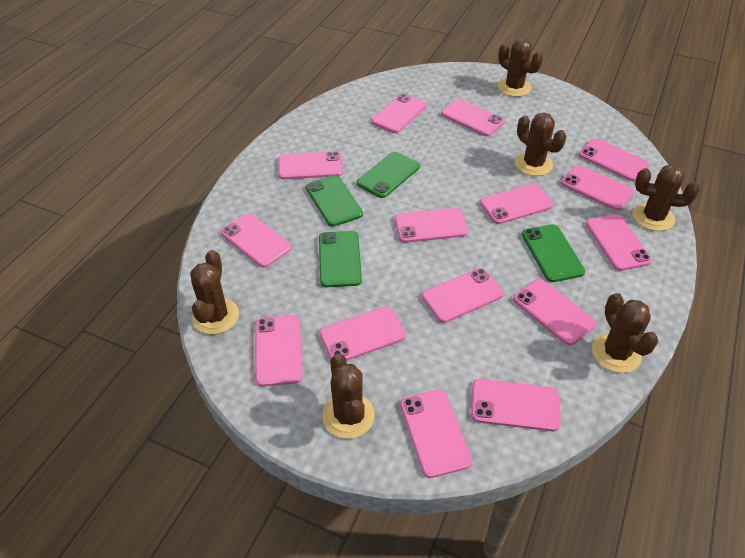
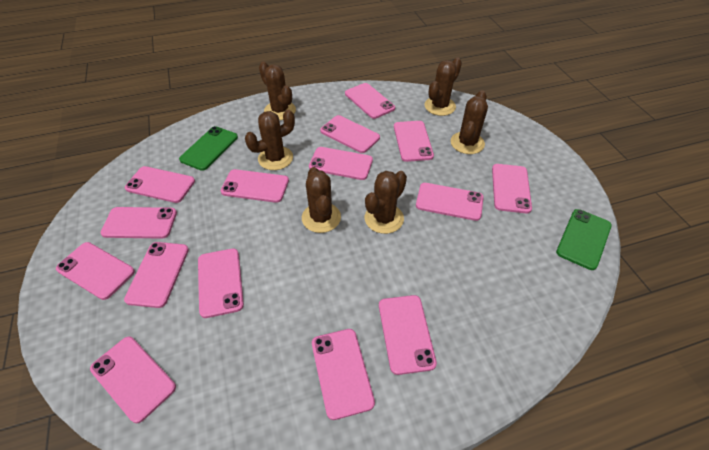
green phone: 4 -> 2

